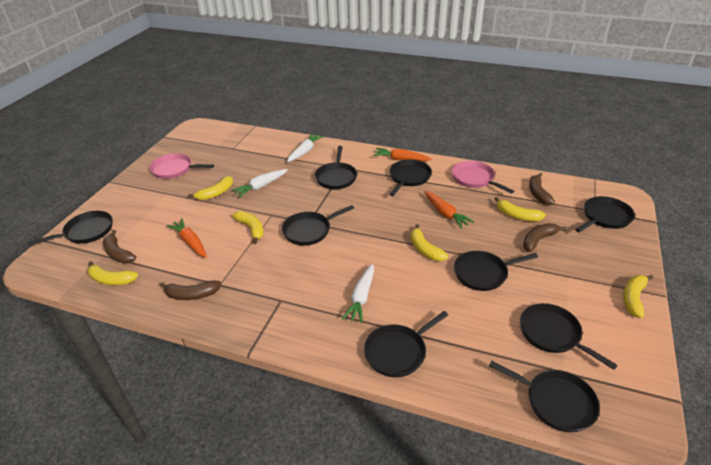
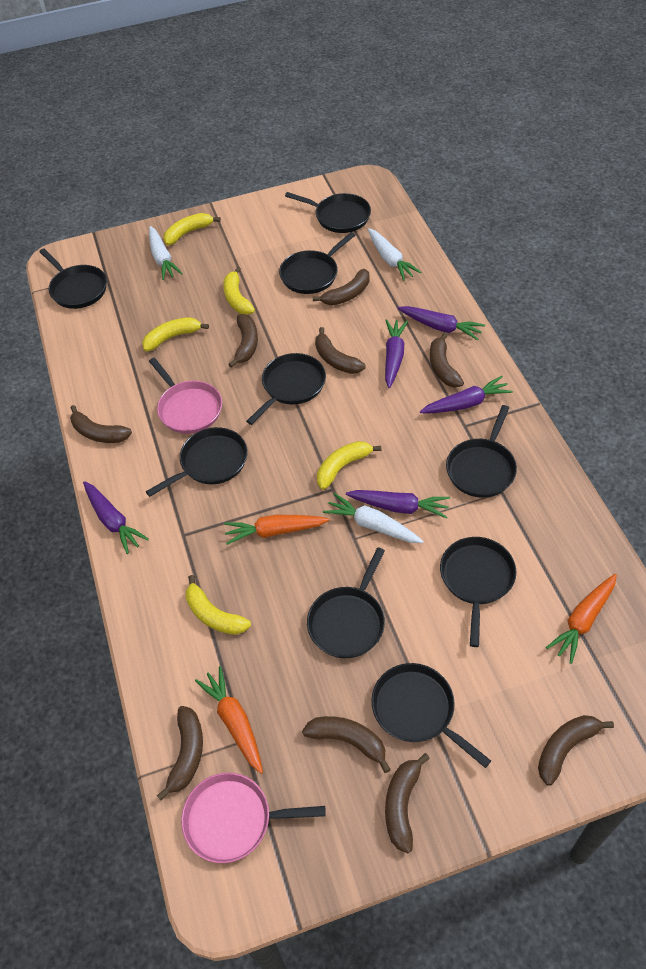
brown banana: 4 -> 9
purple carrot: 0 -> 5
yellow banana: 6 -> 5

